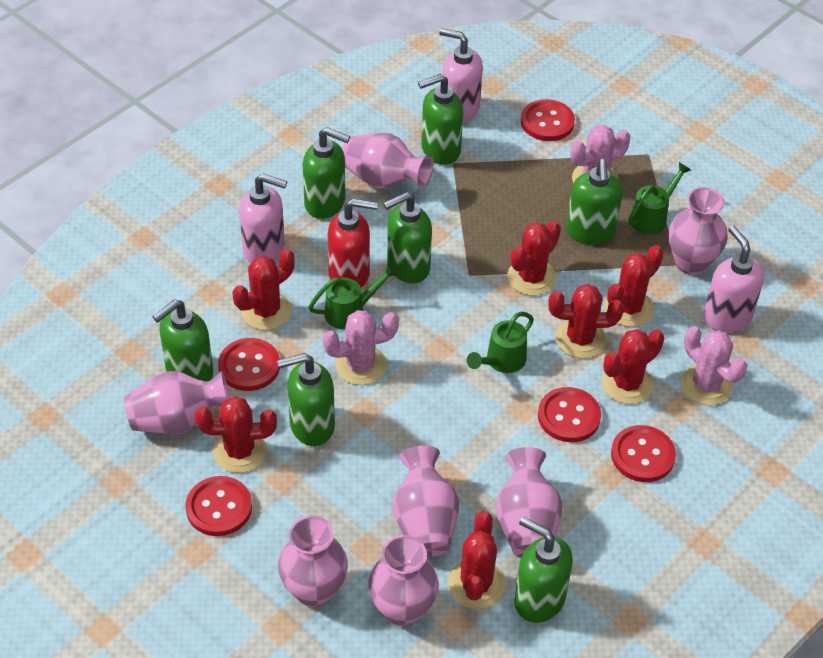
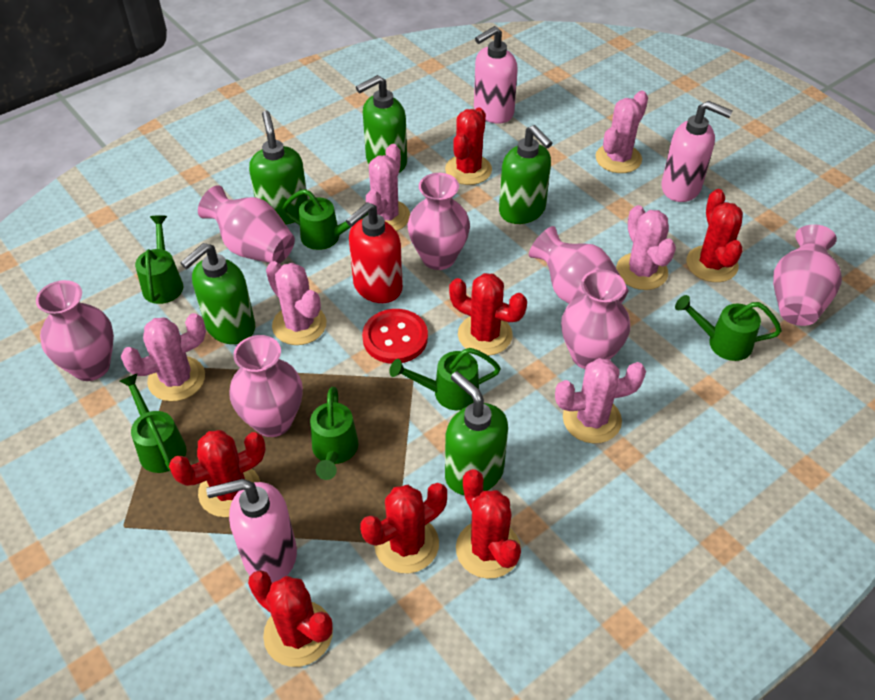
green soap dispenser: 7 -> 5
green watering can: 3 -> 6
pink cactus: 3 -> 6
red button: 5 -> 1

